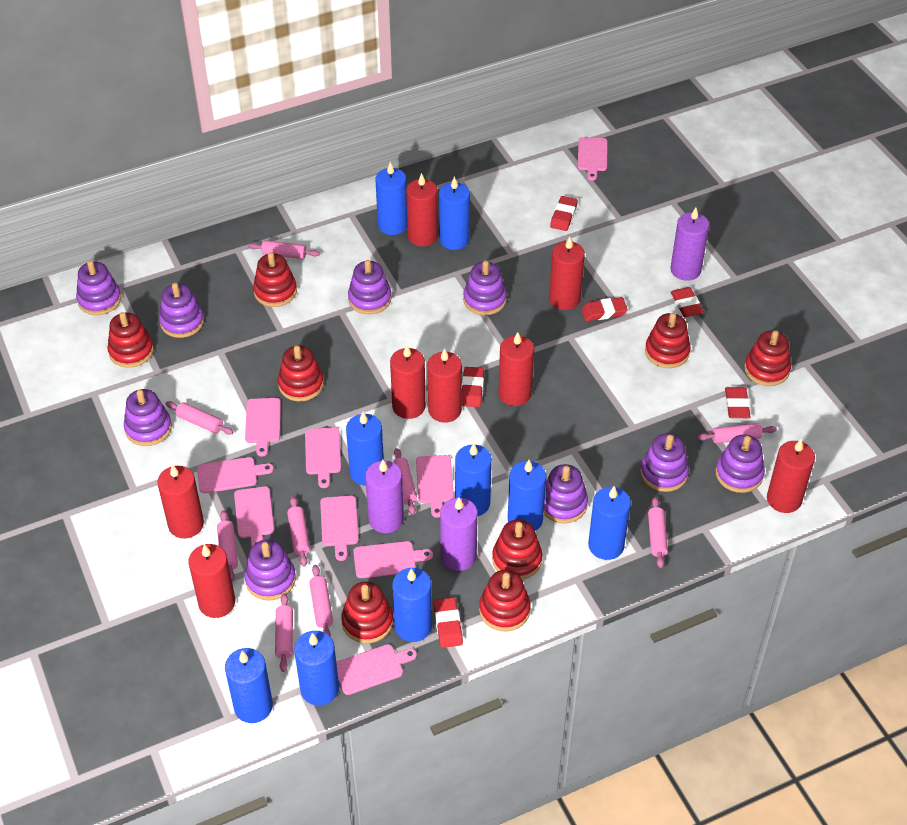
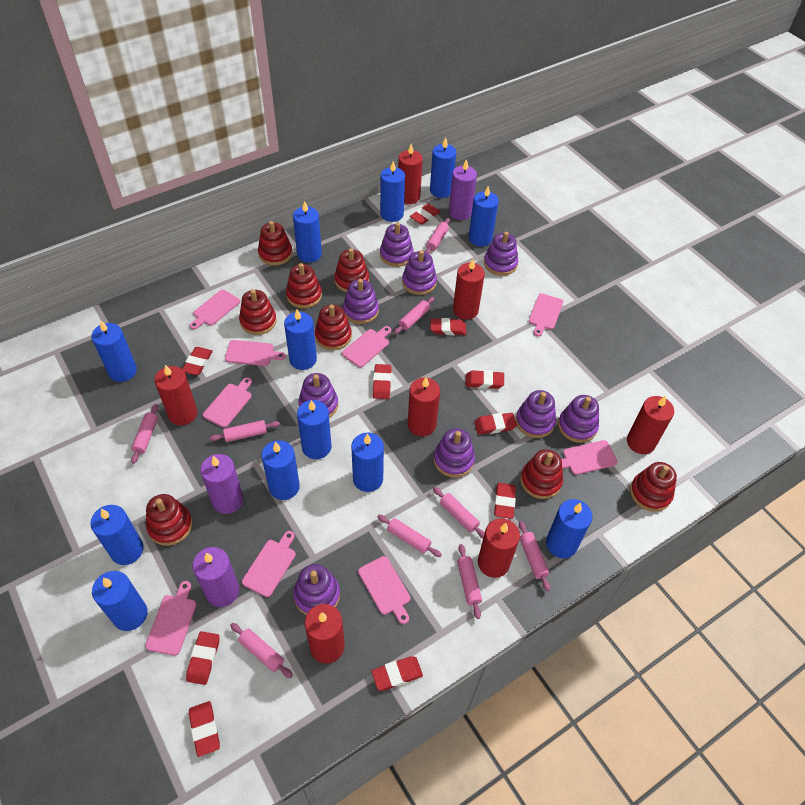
blue candle: 9 -> 12
red candle: 8 -> 7
red eraser: 6 -> 10

